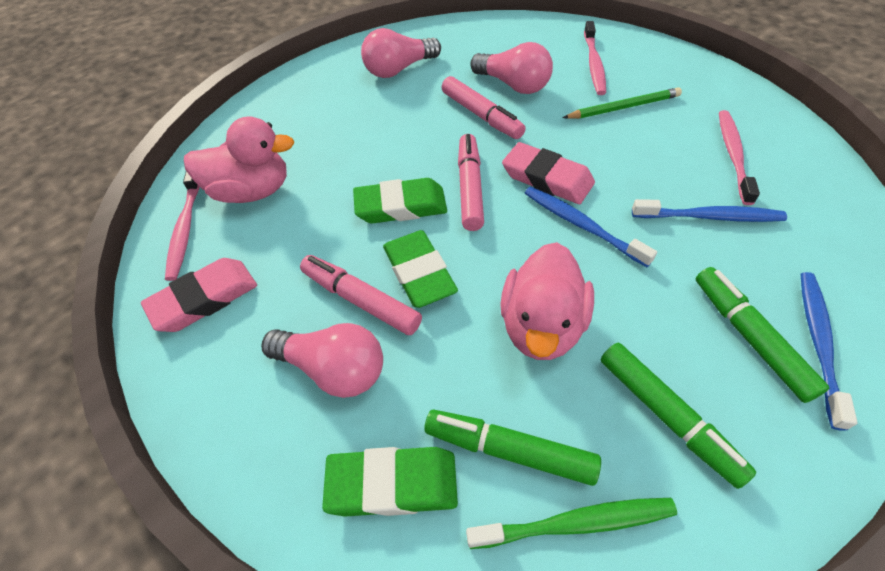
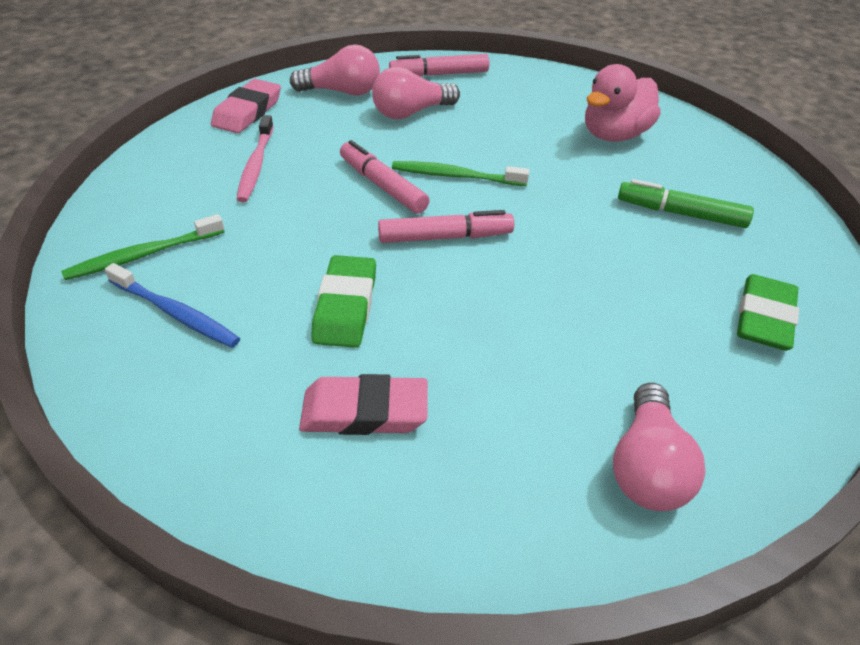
blue toothbrush: 3 -> 1
green eraser: 3 -> 2
green marker: 3 -> 1
green pencil: 1 -> 0
green toothbrush: 1 -> 2
pink duck: 2 -> 1
pink toothbrush: 3 -> 1

